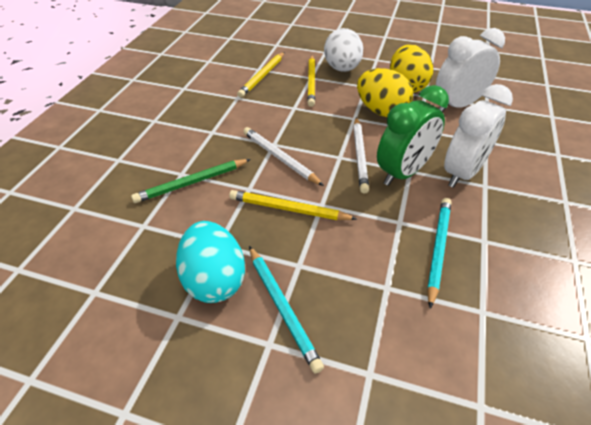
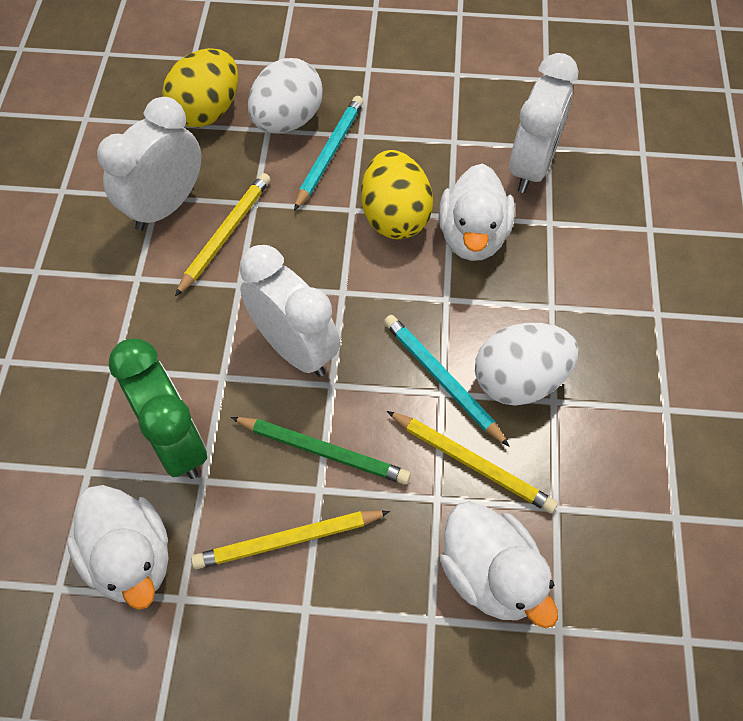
turquoise egg: 1 -> 0
white clock: 2 -> 3
white duck: 0 -> 3
white egg: 1 -> 2
white pencil: 2 -> 0

